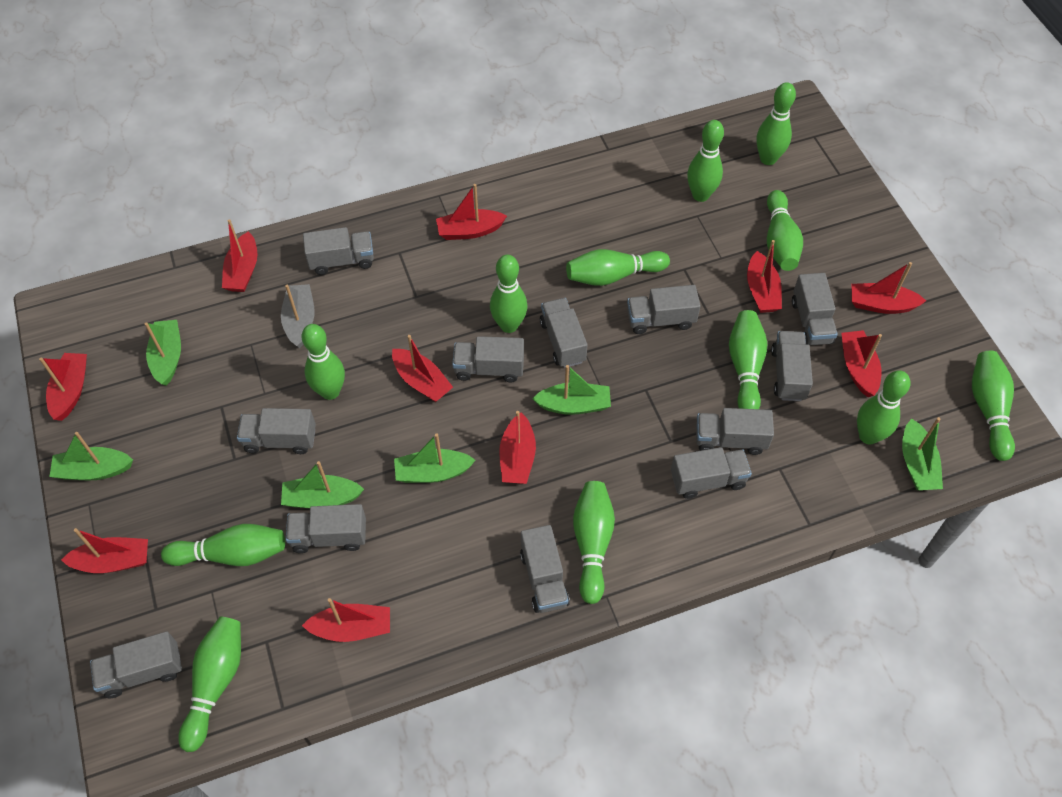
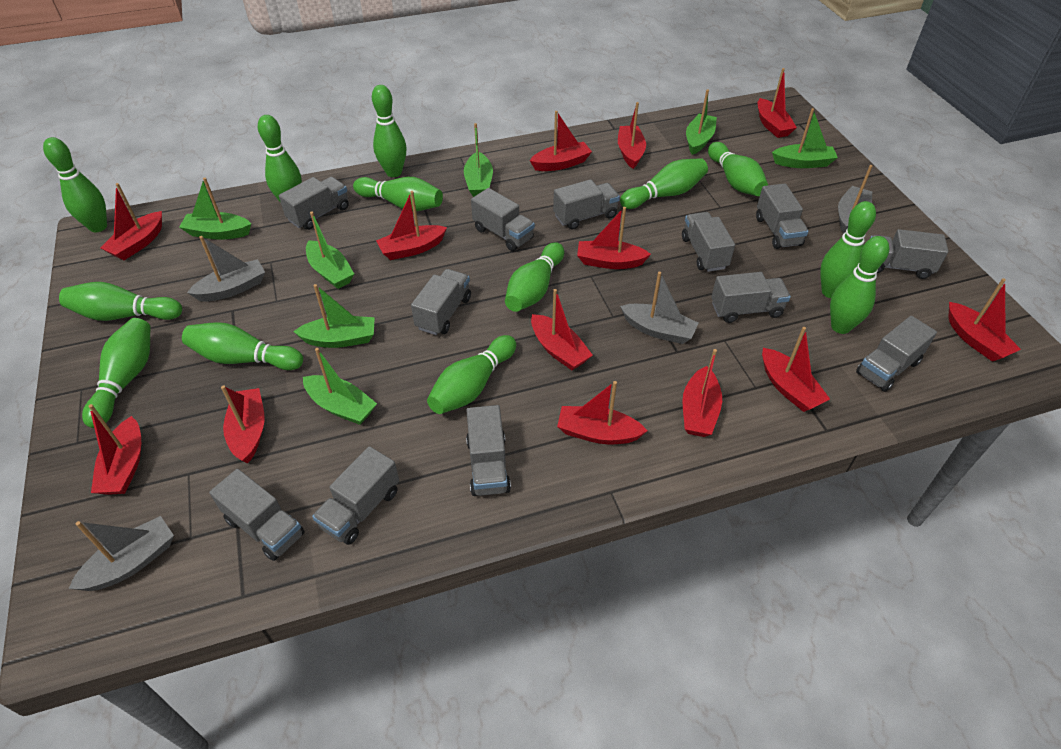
green boat: 6 -> 7
green bowling pin: 12 -> 13
grey boat: 1 -> 4
red boat: 10 -> 13

